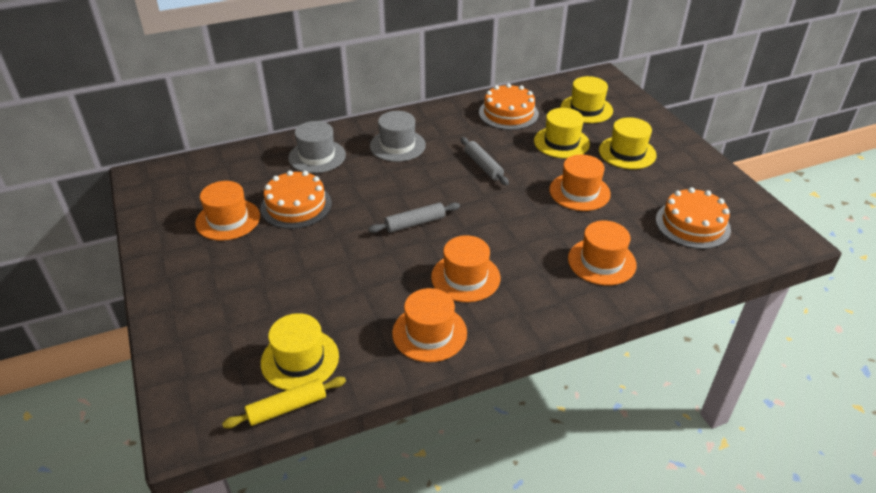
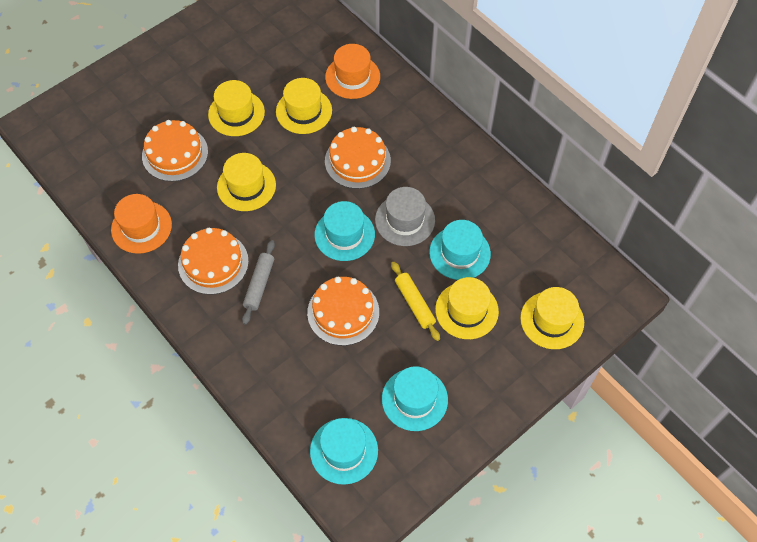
grey hat: 2 -> 1
grey rolling pin: 2 -> 1
orange cake: 3 -> 4
orange hat: 5 -> 2
turquoise hat: 0 -> 4
yellow hat: 4 -> 5

